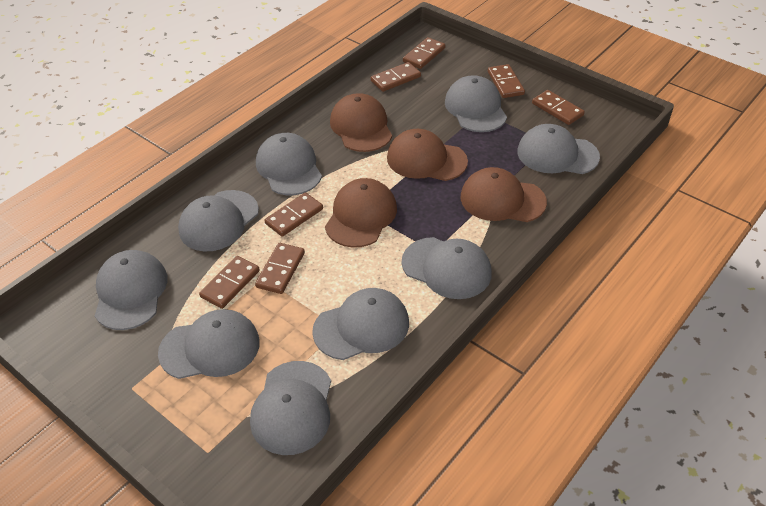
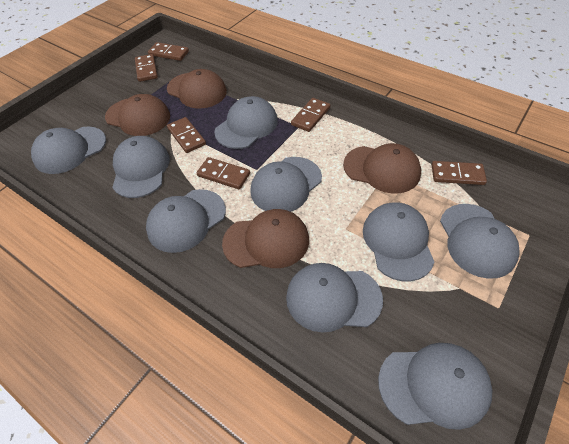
brown domino: 7 -> 6

